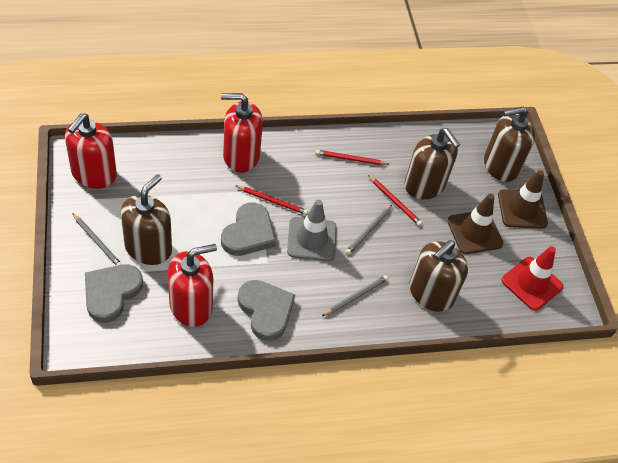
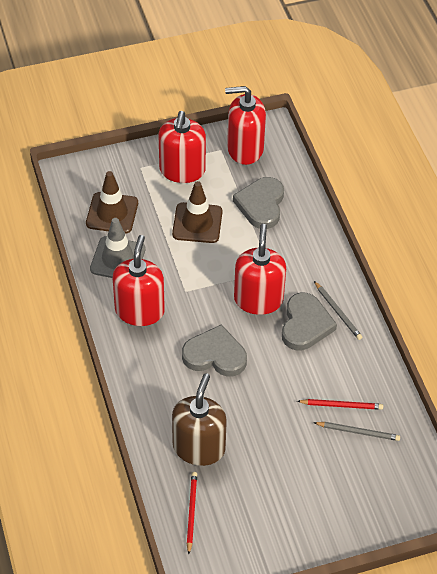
brown soap dispenser: 4 -> 1
grey pencil: 3 -> 2
red pencil: 3 -> 2
red soap dispenser: 3 -> 4
red traffic cone: 1 -> 0

